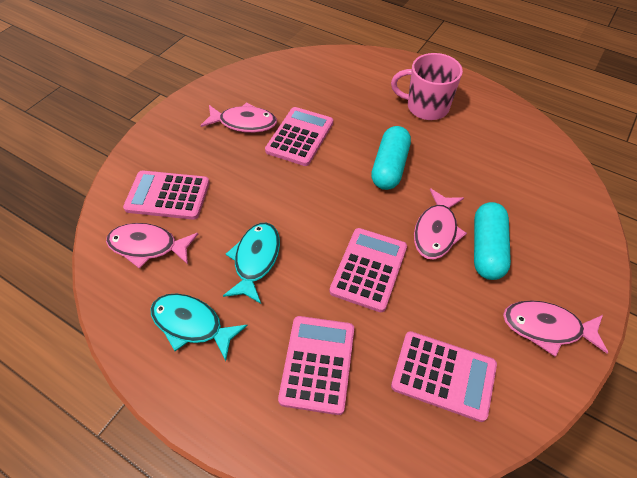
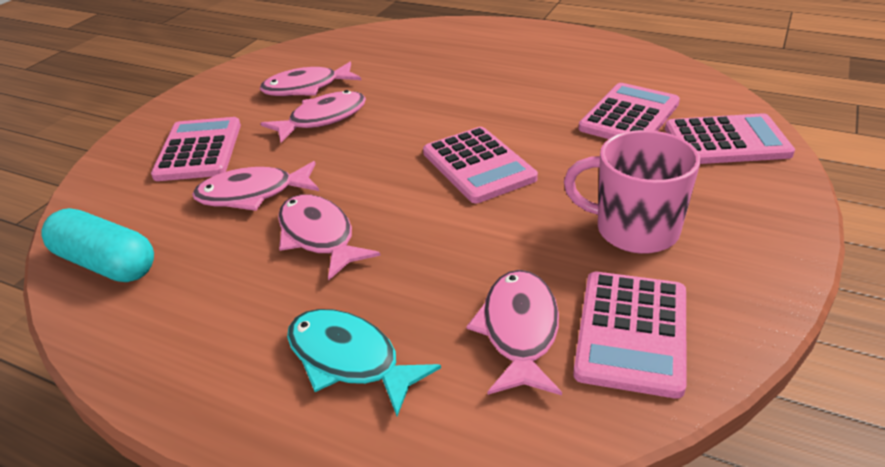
pink fish: 4 -> 5
turquoise capsule: 2 -> 1
turquoise fish: 2 -> 1

